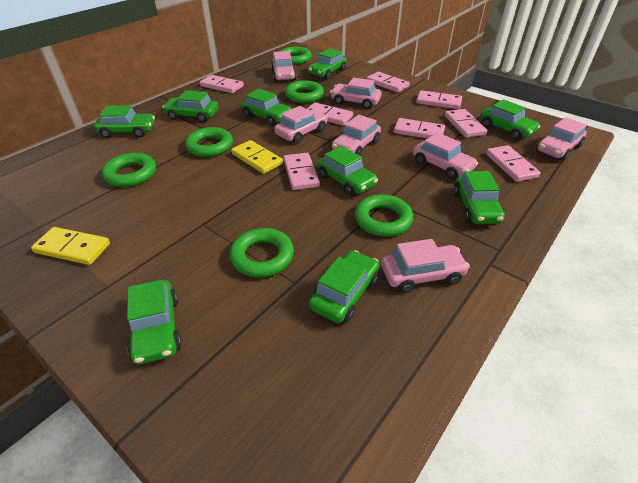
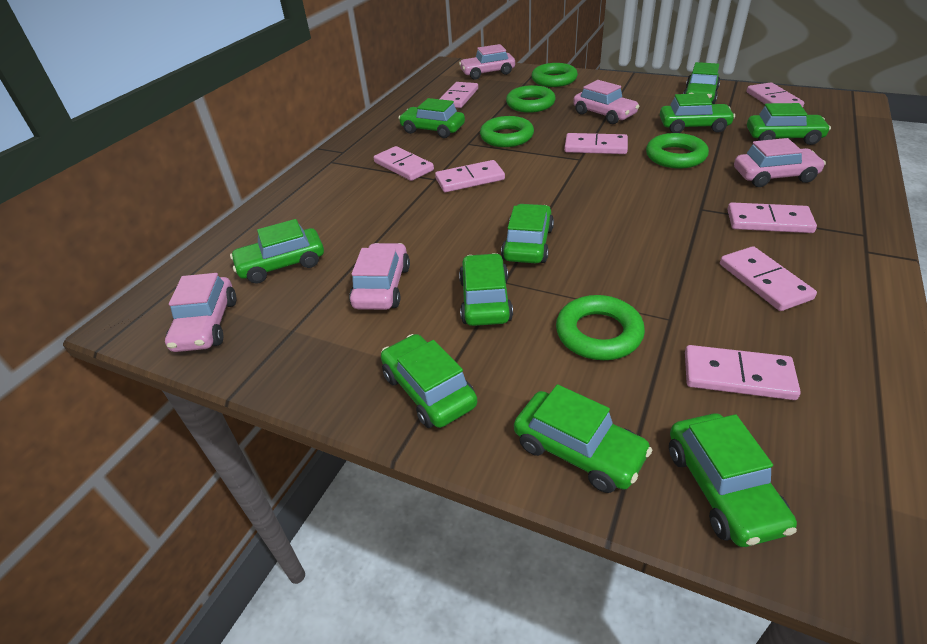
green car: 9 -> 10
green ring: 6 -> 5
pink car: 7 -> 5
yellow domino: 2 -> 0

